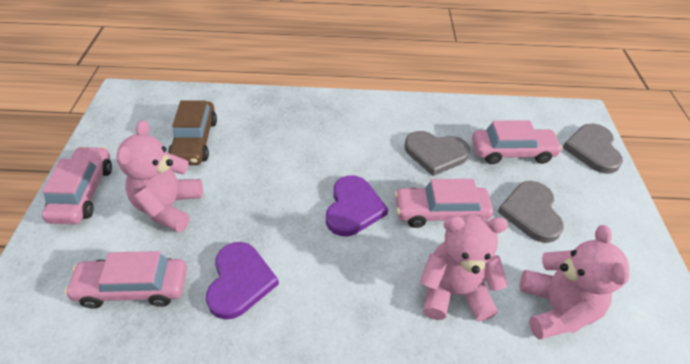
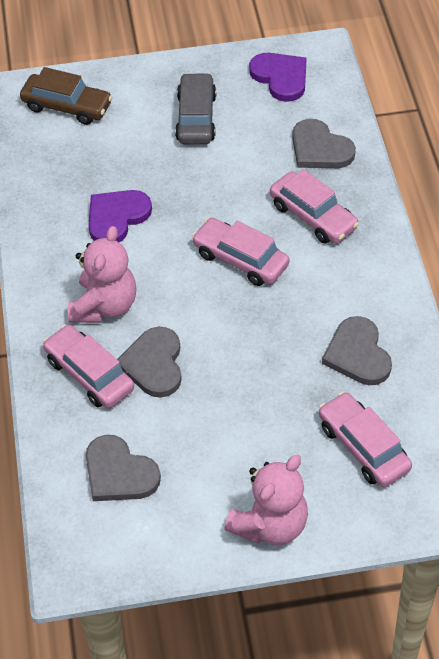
grey car: 0 -> 1
grey heart: 3 -> 4
pink teddy bear: 3 -> 2

